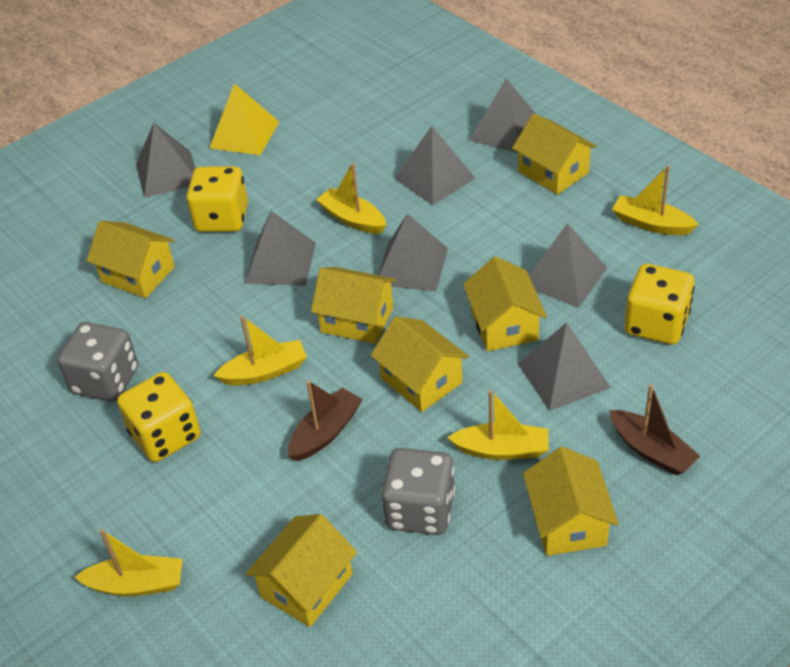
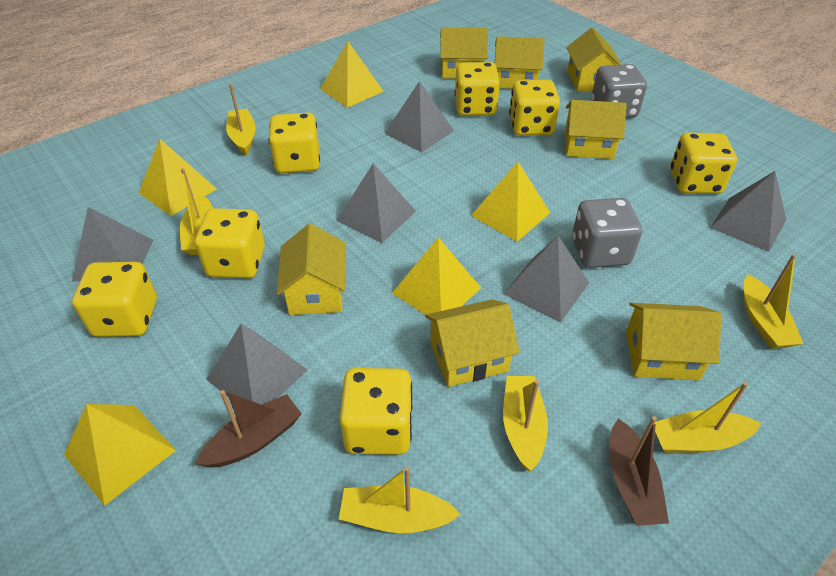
grey pyramid: 7 -> 6
yellow boat: 5 -> 6
yellow dice: 3 -> 7
yellow pyramid: 1 -> 5

